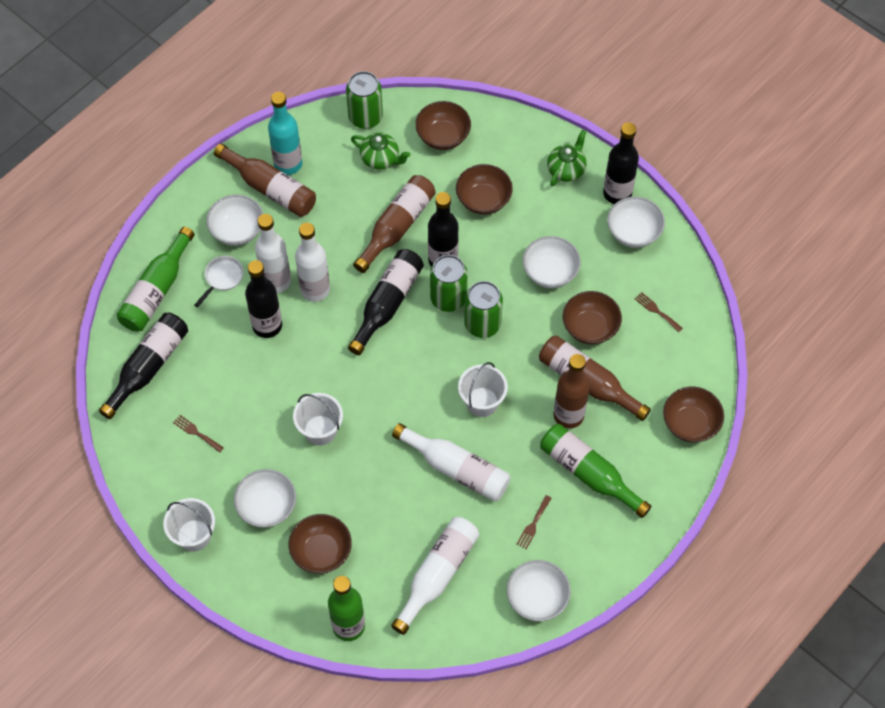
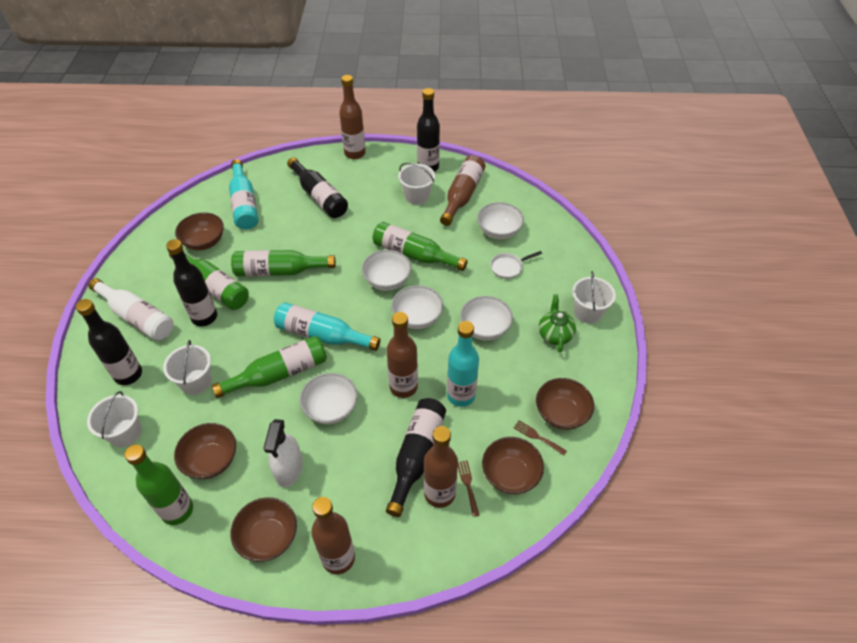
brown bottle: 4 -> 5
brown fork: 3 -> 2
green bottle: 3 -> 5
green can: 3 -> 0
green teapot: 2 -> 1
turquoise bottle: 1 -> 3
white bottle: 4 -> 1
white bucket: 3 -> 4
white spray bottle: 0 -> 1

